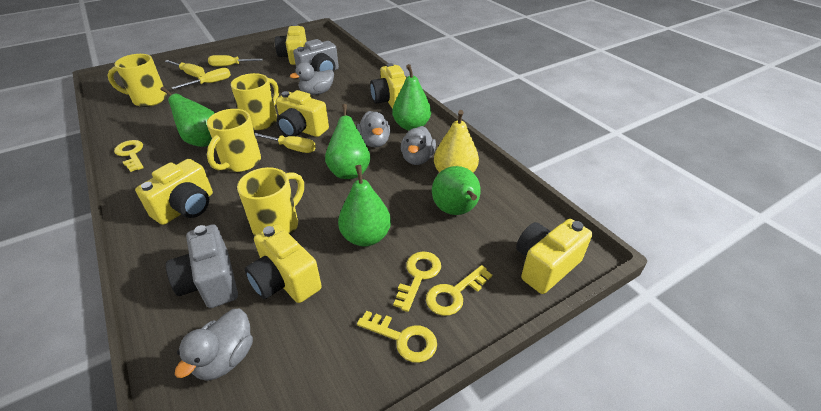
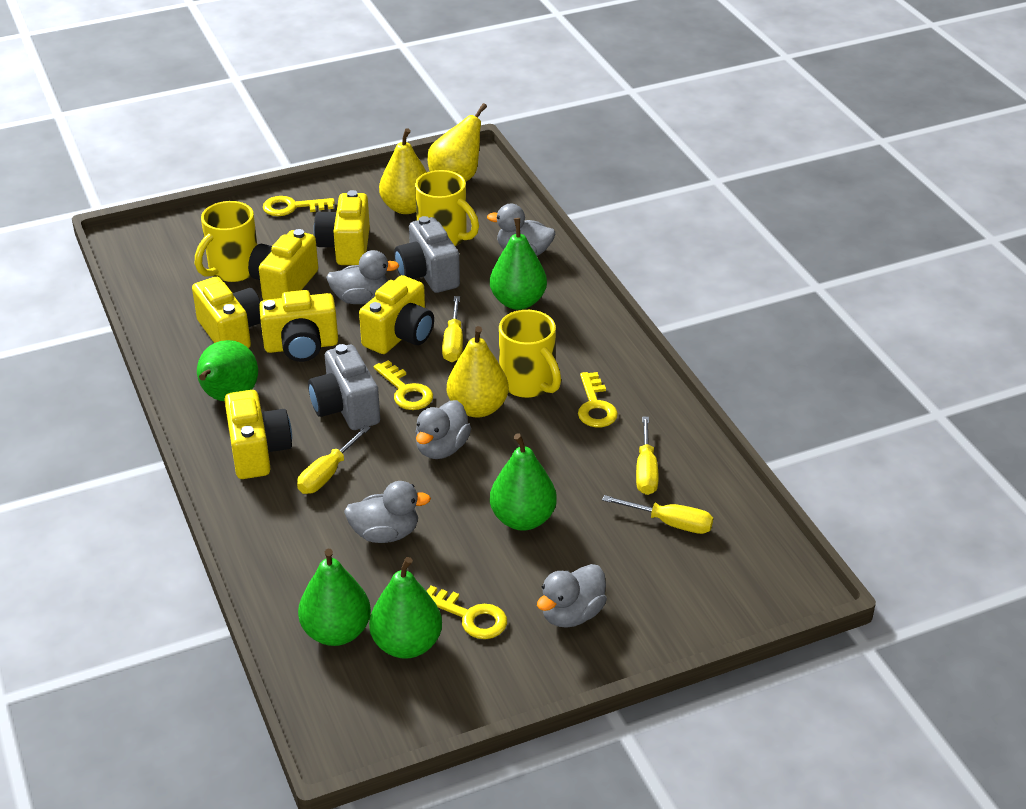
grey duck: 4 -> 5
yellow mug: 4 -> 3
yellow pear: 1 -> 3

